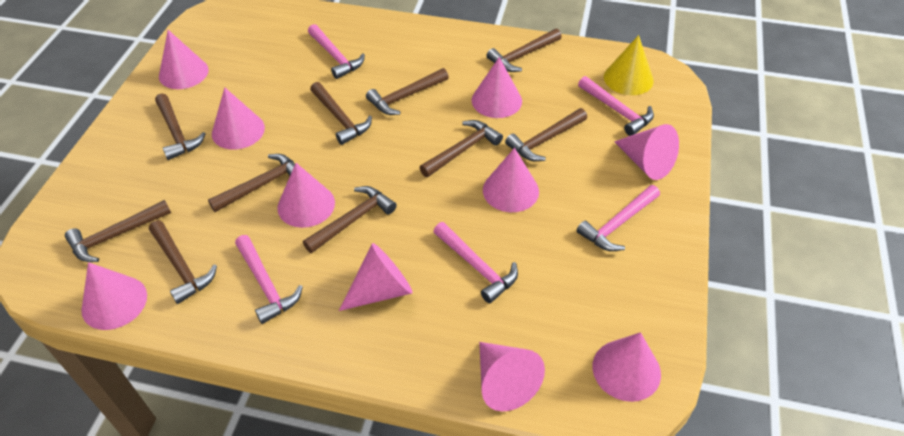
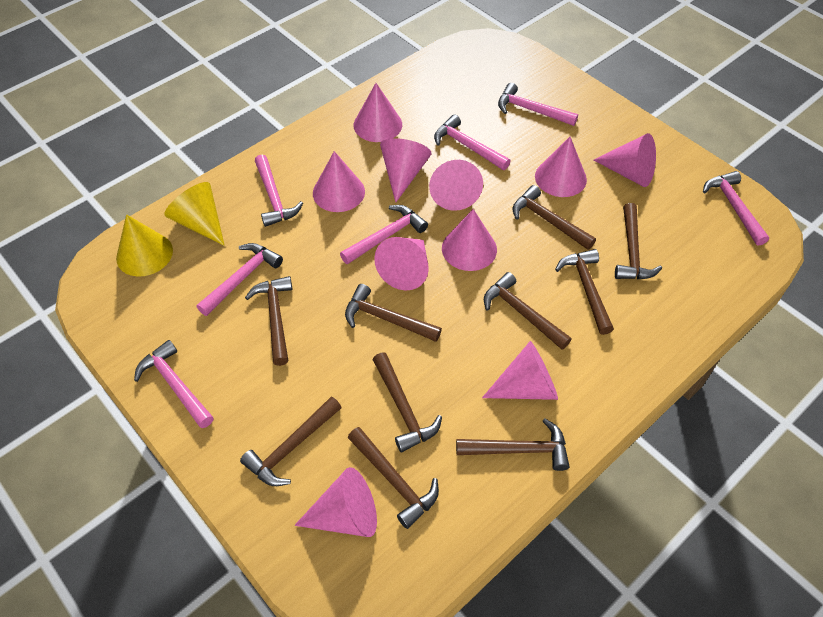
pink hammer: 5 -> 7
yellow cone: 1 -> 2

